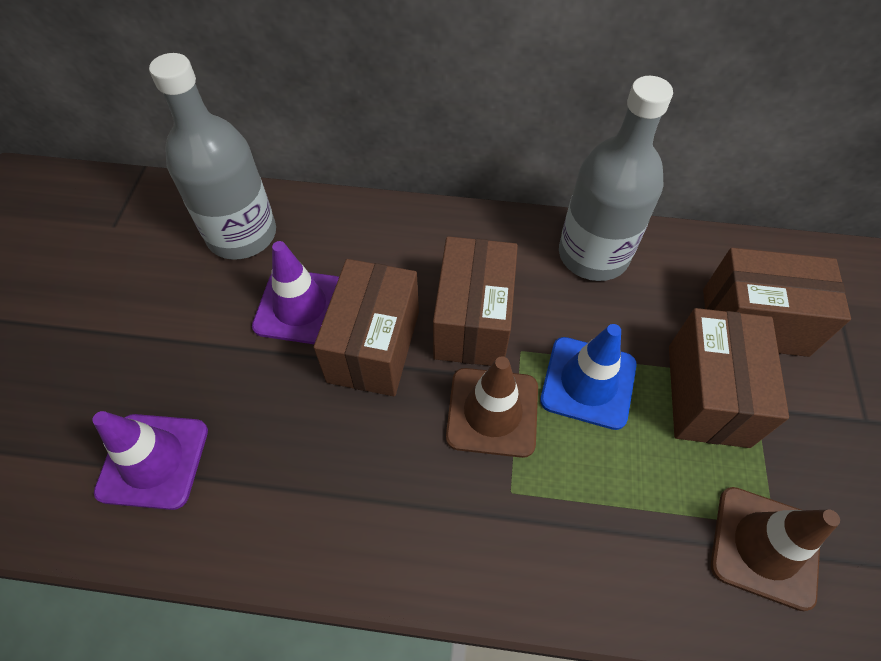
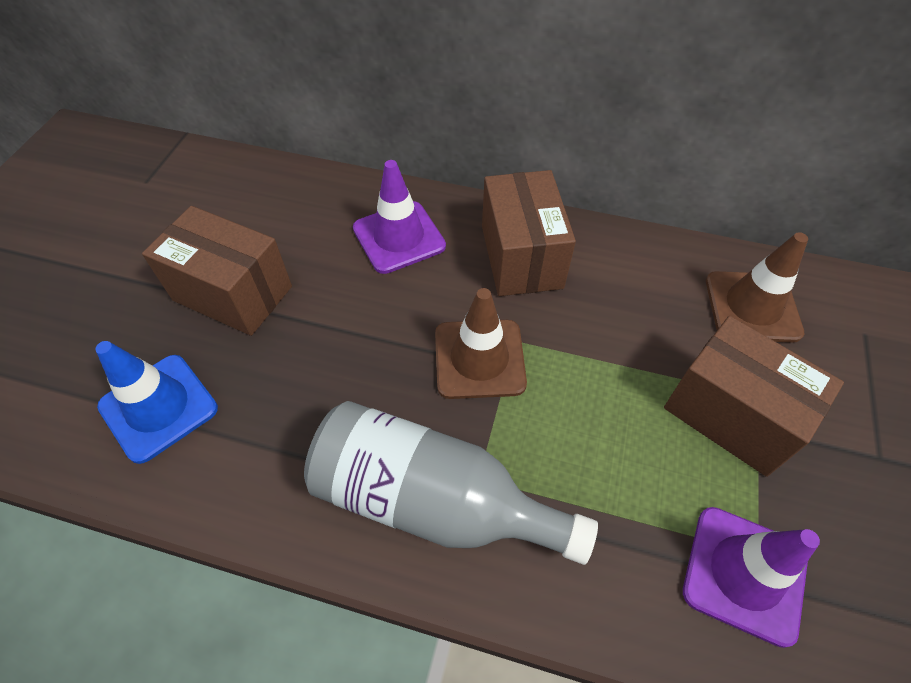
brown box: 4 -> 3
grey bottle: 2 -> 1

